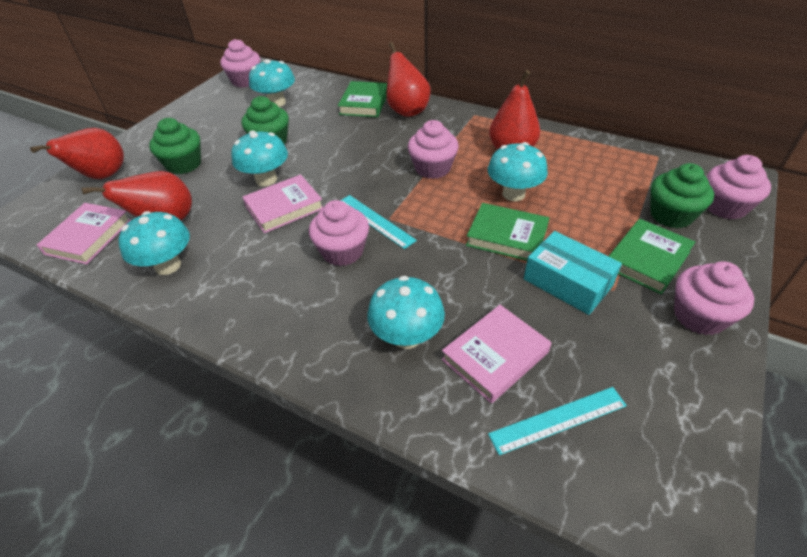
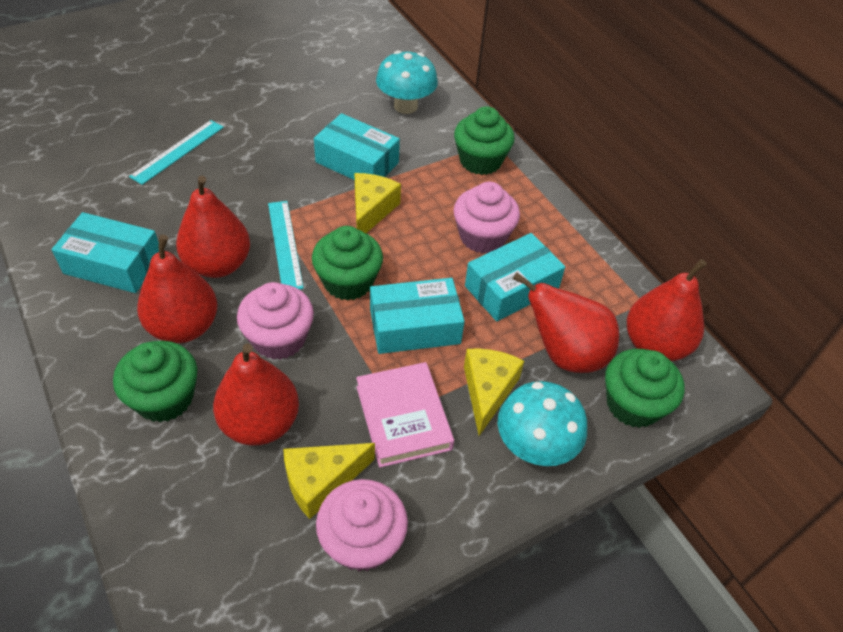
green book: 3 -> 0
green cupcake: 3 -> 4
pink book: 3 -> 1
pink cupcake: 5 -> 3
red pear: 4 -> 5
turquoise box: 1 -> 4
turquoise mushroom: 5 -> 2
yellow cheese: 0 -> 3

